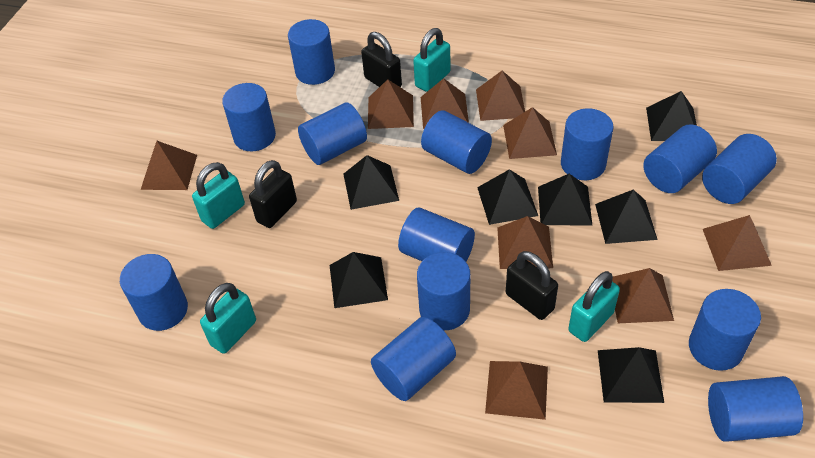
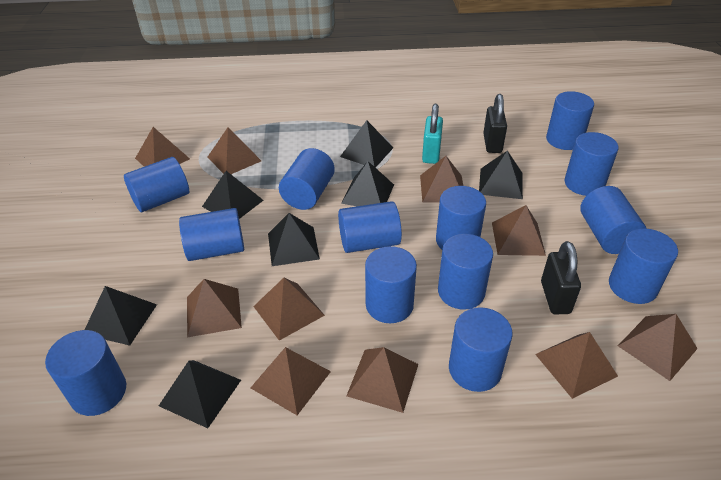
black padlock: 3 -> 2
brown pyramid: 9 -> 10
turquoise padlock: 4 -> 1

